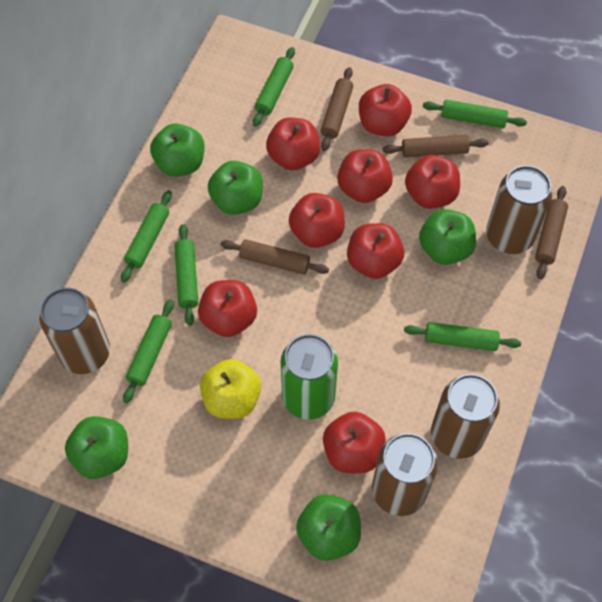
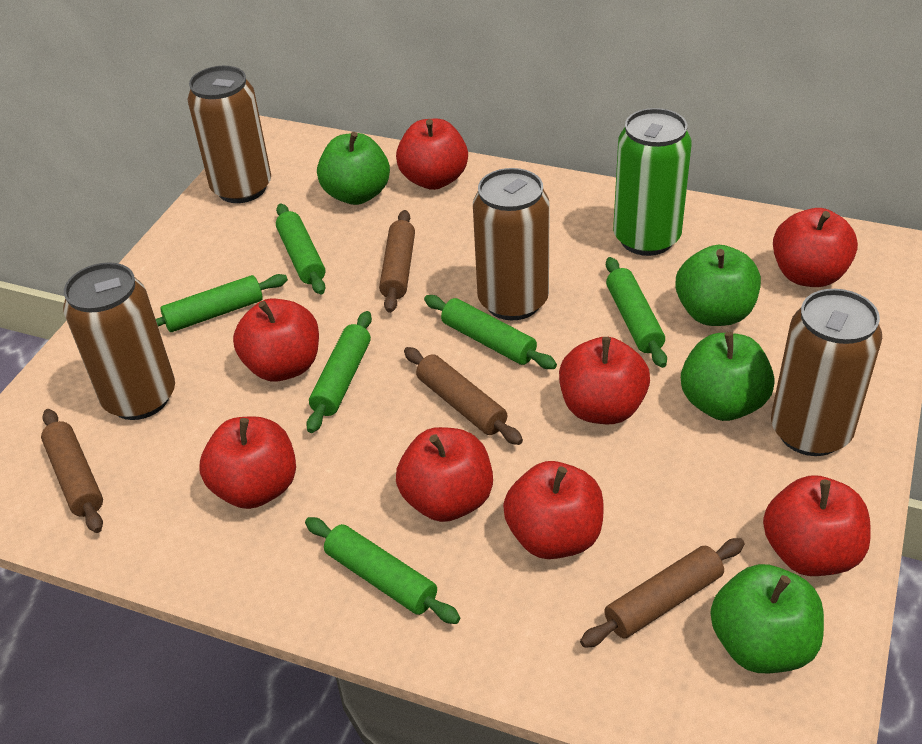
green apple: 5 -> 4
yellow apple: 1 -> 0

